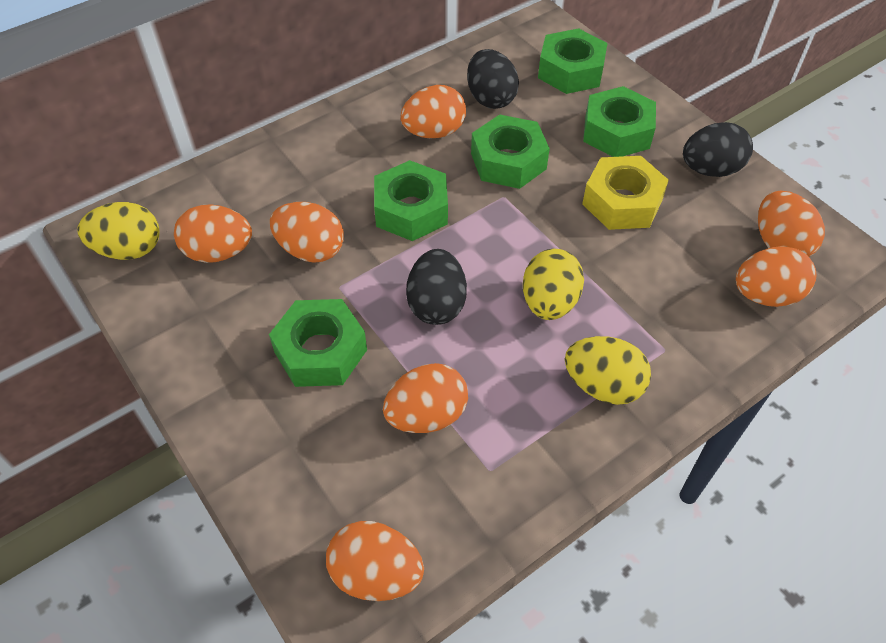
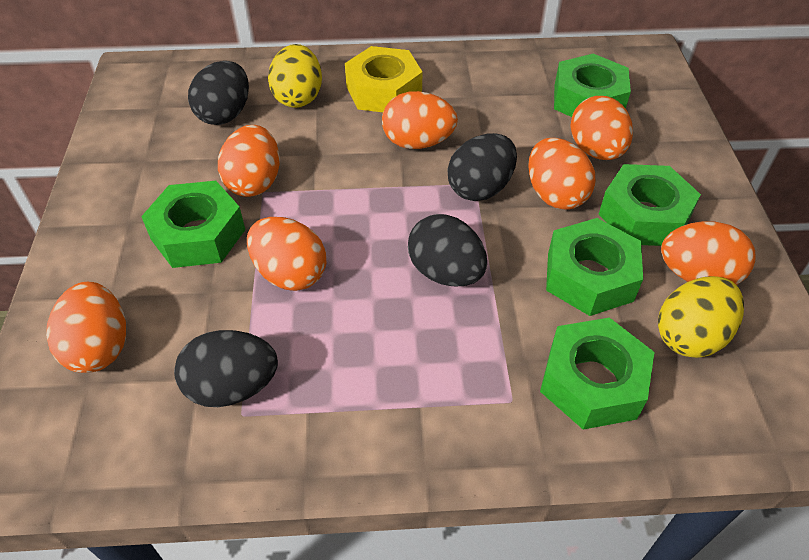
black egg: 3 -> 4
yellow egg: 3 -> 2

